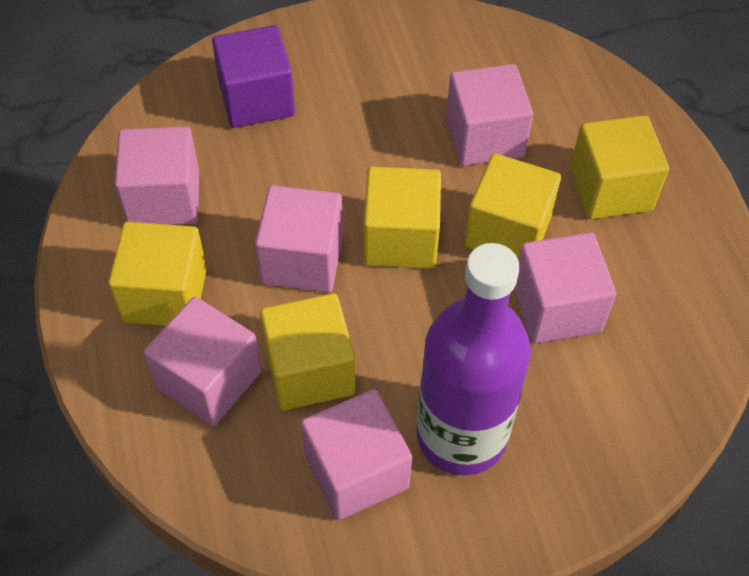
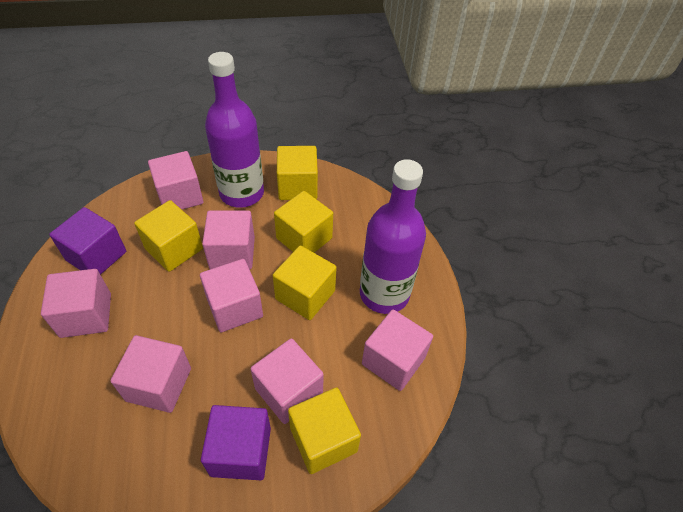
pink cube: 6 -> 7
purple bottle: 1 -> 2
purple cube: 1 -> 2

